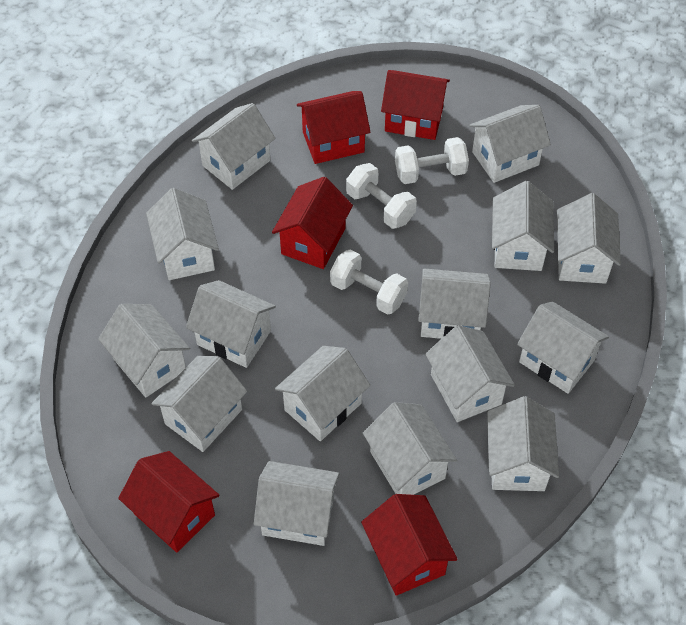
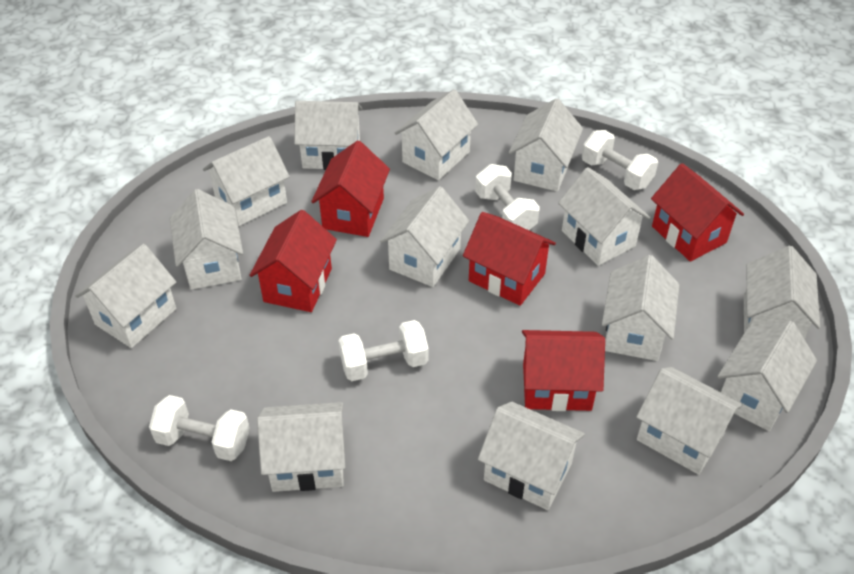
white dumbbell: 3 -> 4
white house: 15 -> 14

